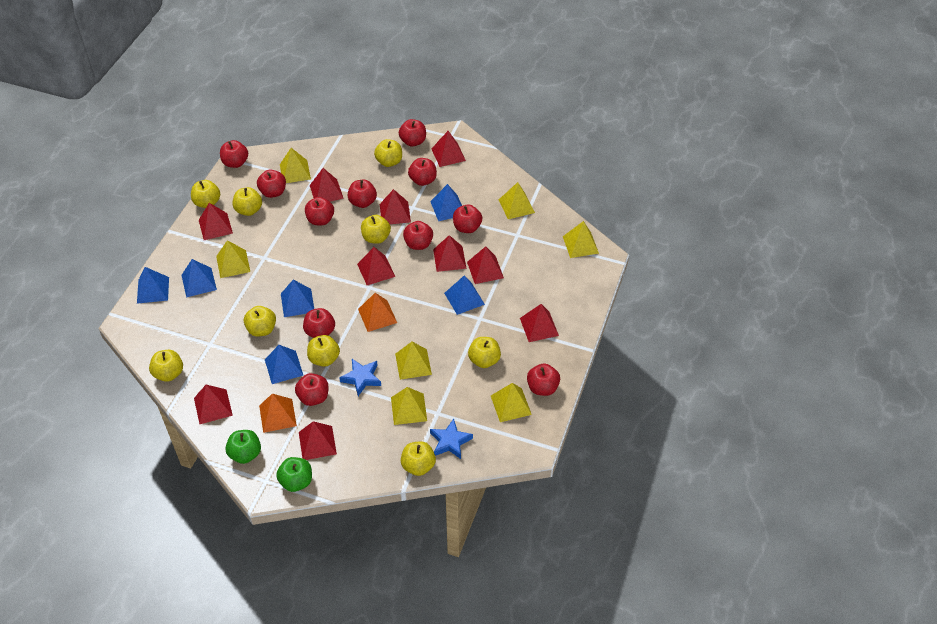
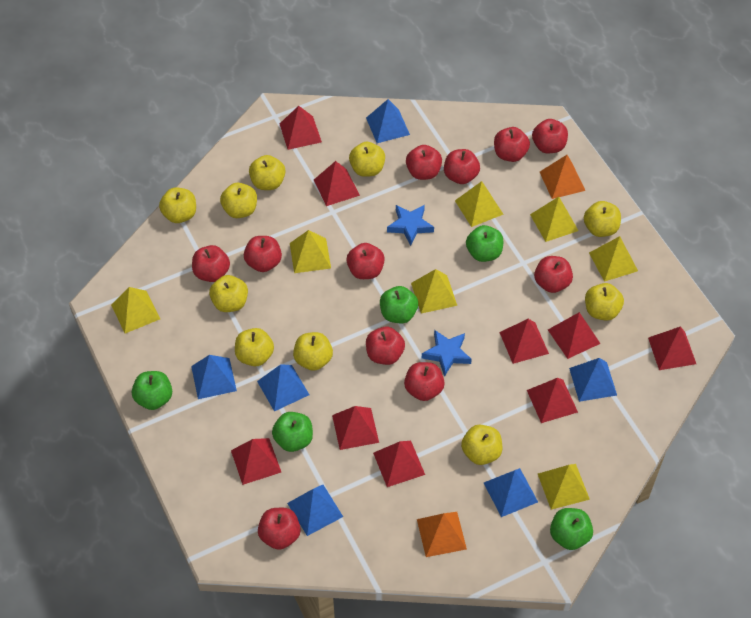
green apple: 2 -> 5
red pyramid: 10 -> 9
yellow apple: 9 -> 10

